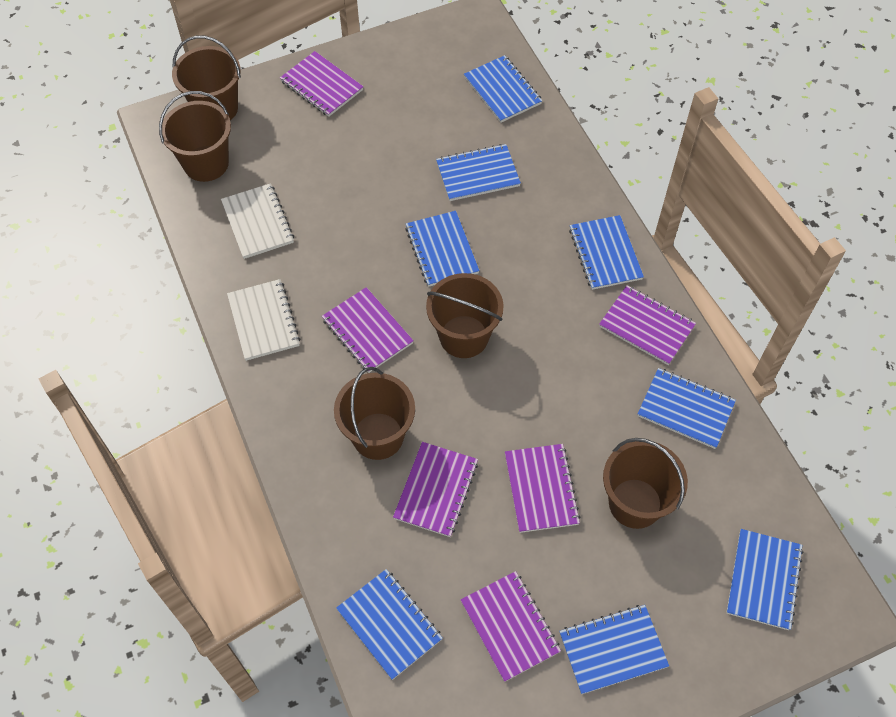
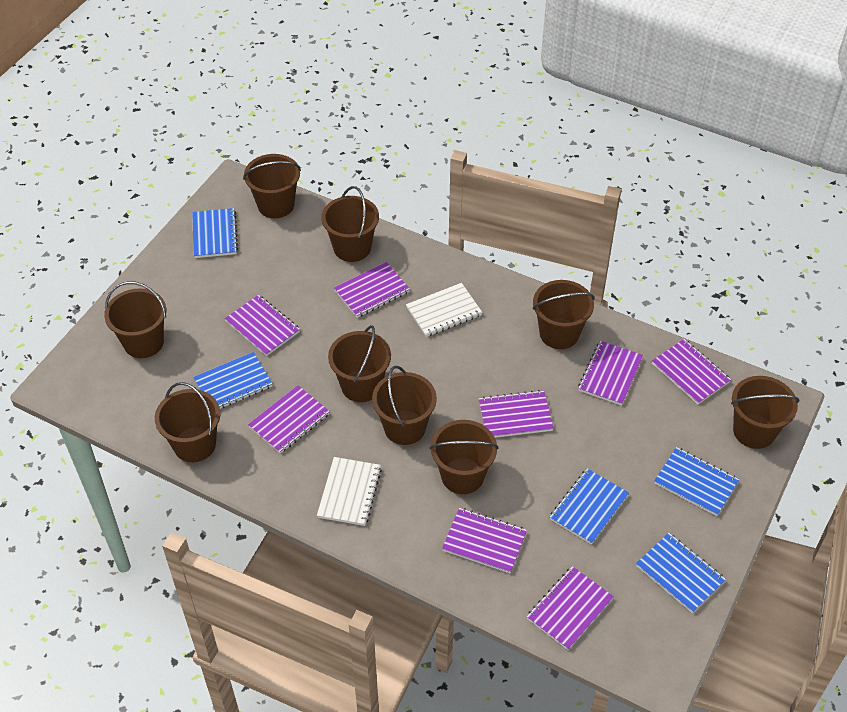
blue notebook: 8 -> 5
brown bucket: 5 -> 9
purple notebook: 6 -> 8

